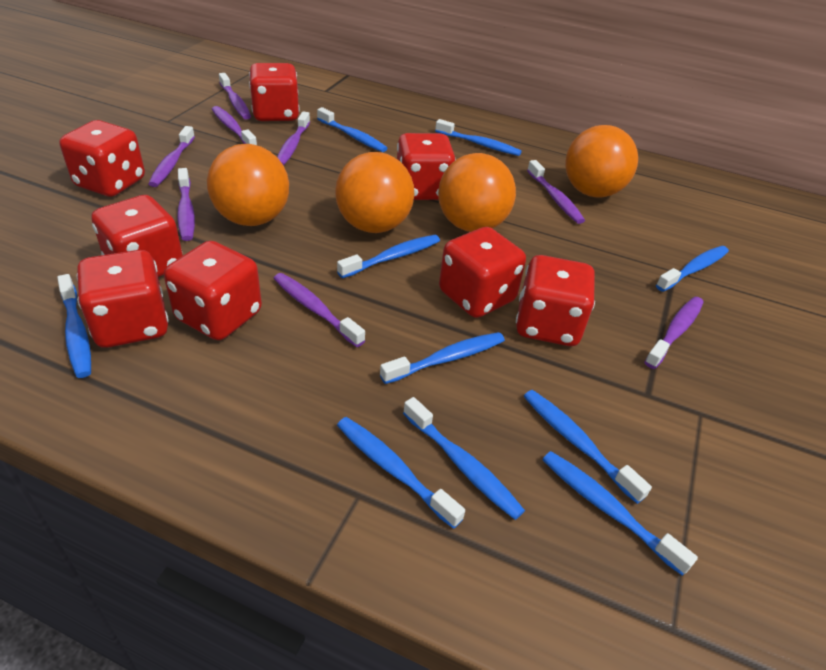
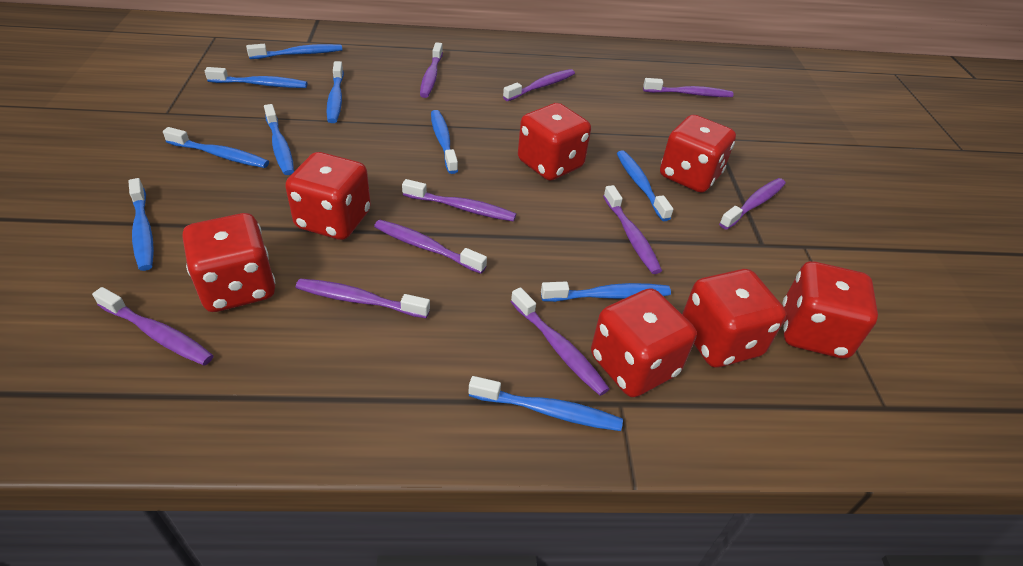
orange ball: 4 -> 0
purple toothbrush: 8 -> 10
red dice: 8 -> 7

